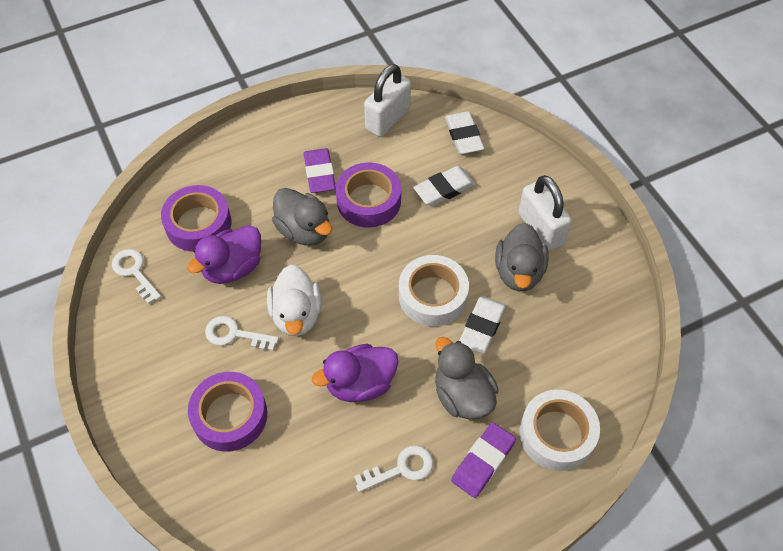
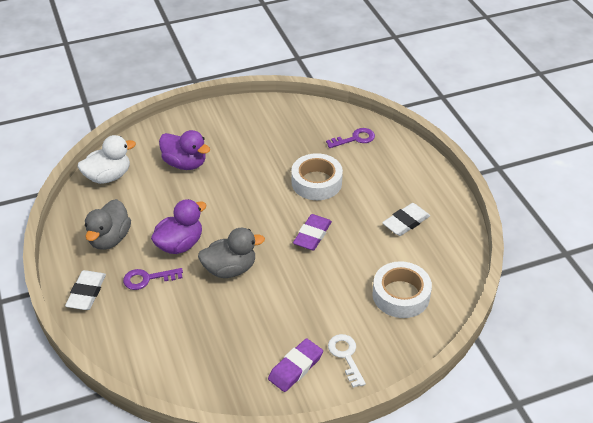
grey duck: 3 -> 2
purple key: 0 -> 2
purple tape: 3 -> 0
white eraser: 3 -> 2
white key: 3 -> 1
white padlock: 2 -> 0

